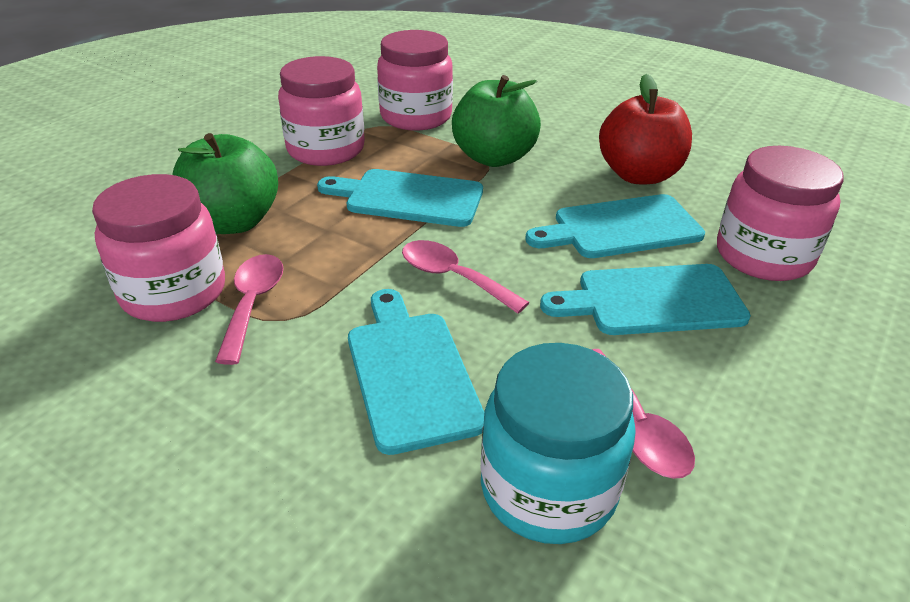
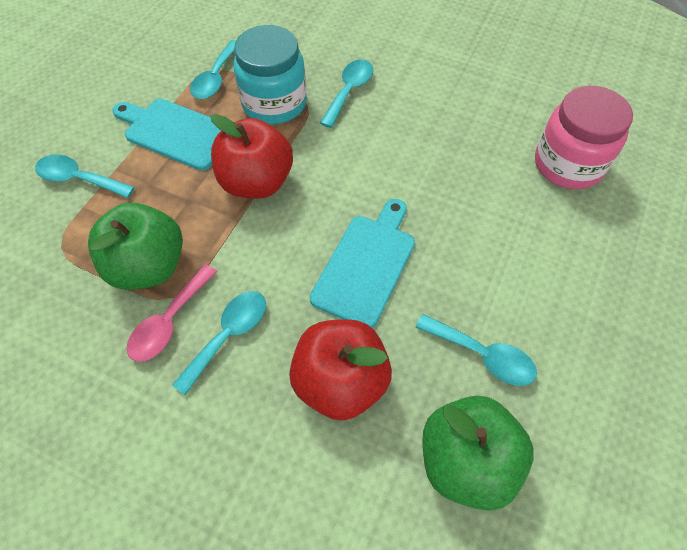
pink jar: 4 -> 1
pink spoon: 3 -> 1
red apple: 1 -> 2
turquoise cutting board: 4 -> 2
turquoise spoon: 0 -> 5

